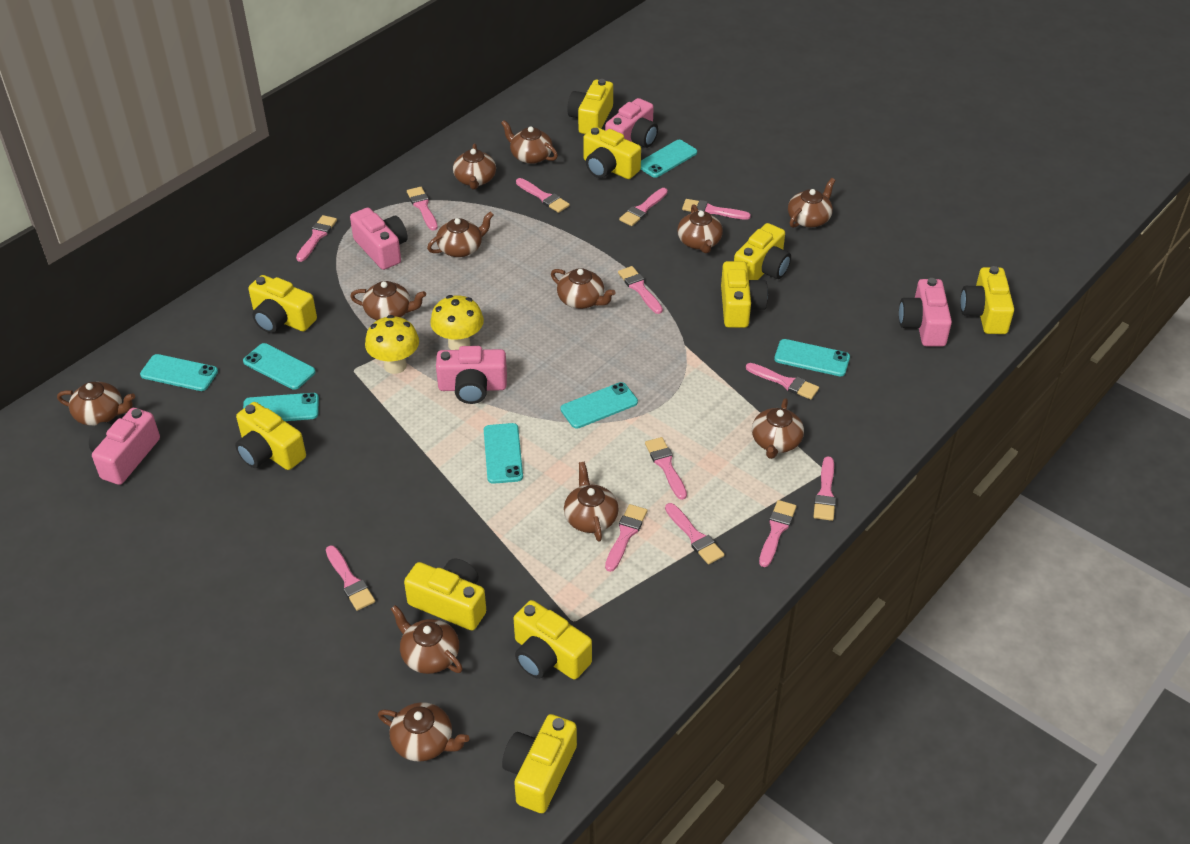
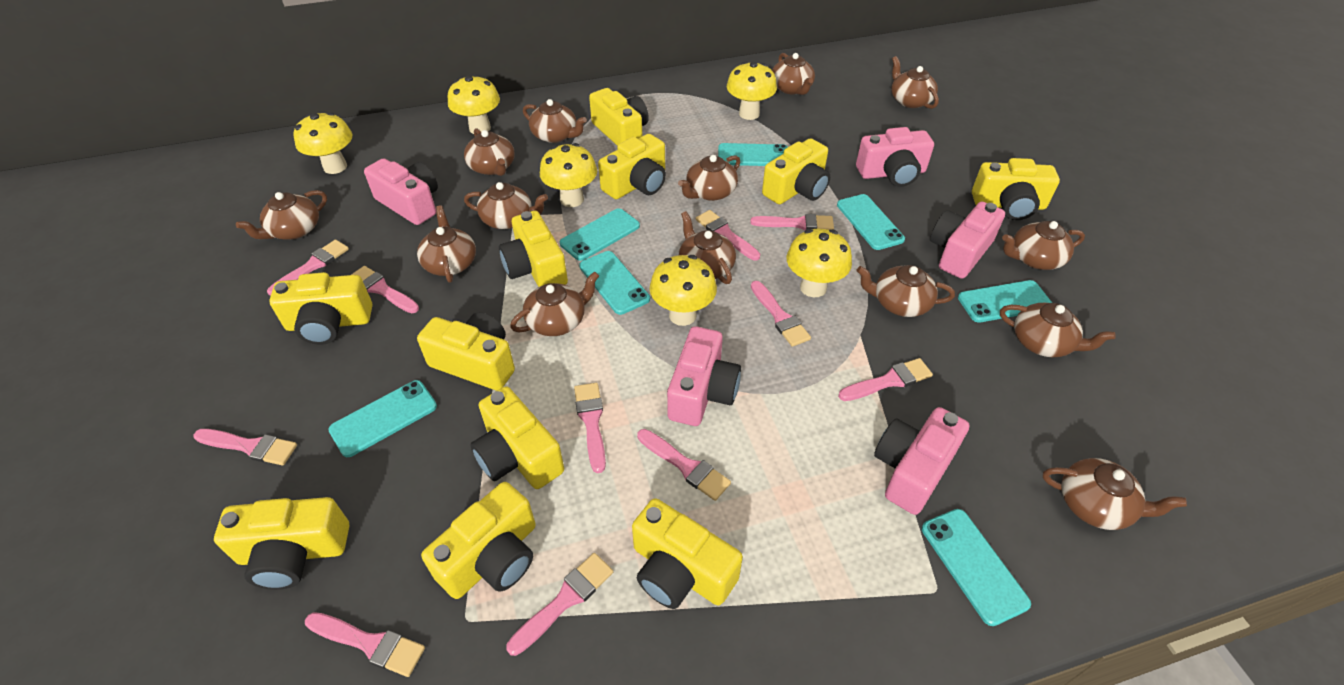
brown teapot: 12 -> 14
pink brush: 13 -> 11
yellow camera: 10 -> 11
yellow mushroom: 2 -> 6

